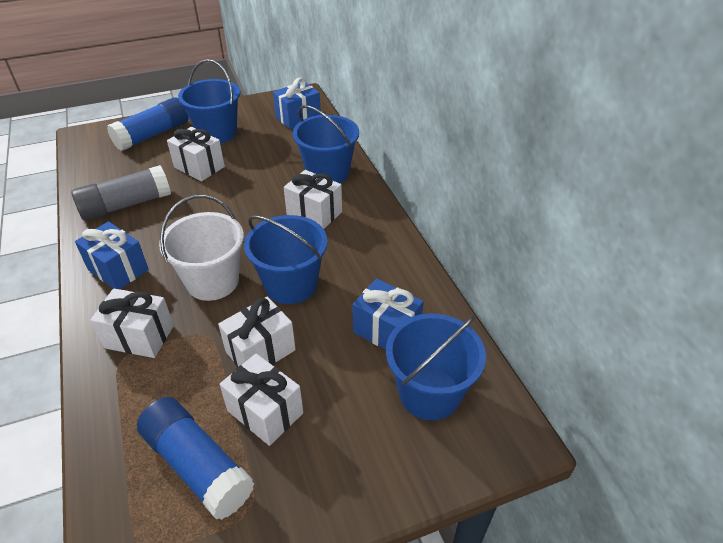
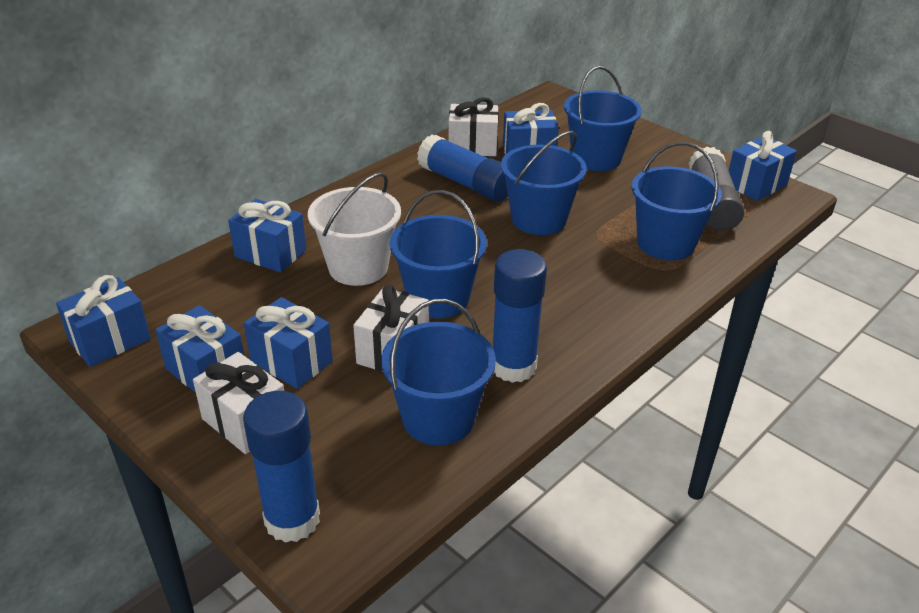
blue bucket: 4 -> 5
blue gift: 3 -> 6
blue glue stick: 2 -> 3
white gift: 5 -> 3

